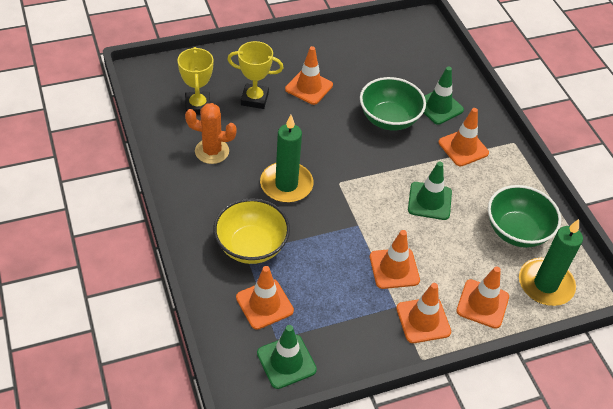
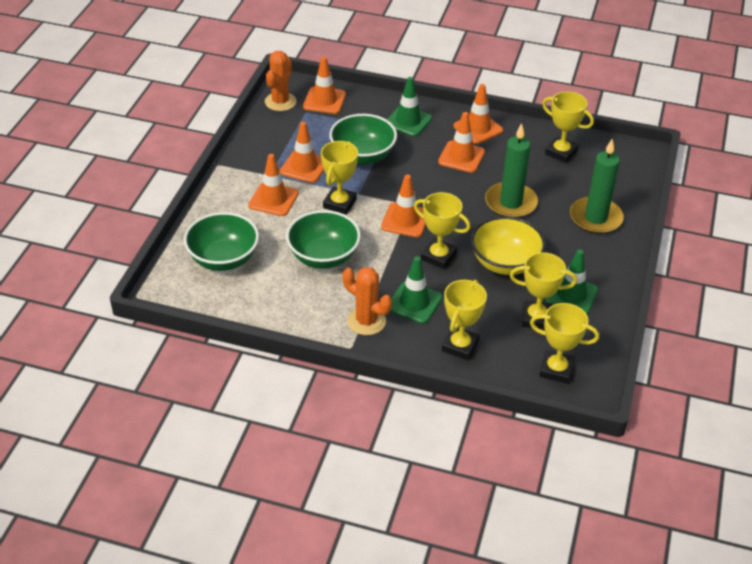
green bowl: 2 -> 3
orange cactus: 1 -> 2
yellow trophy: 2 -> 6

